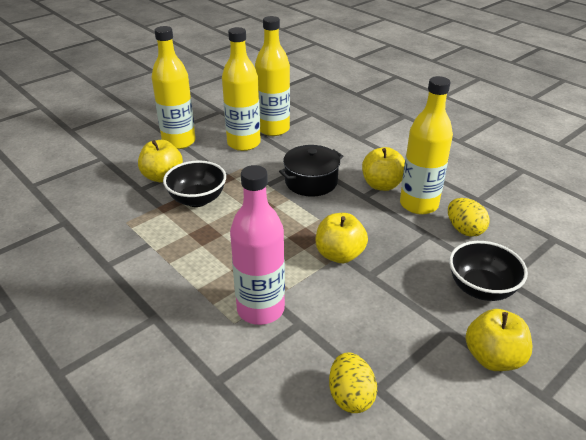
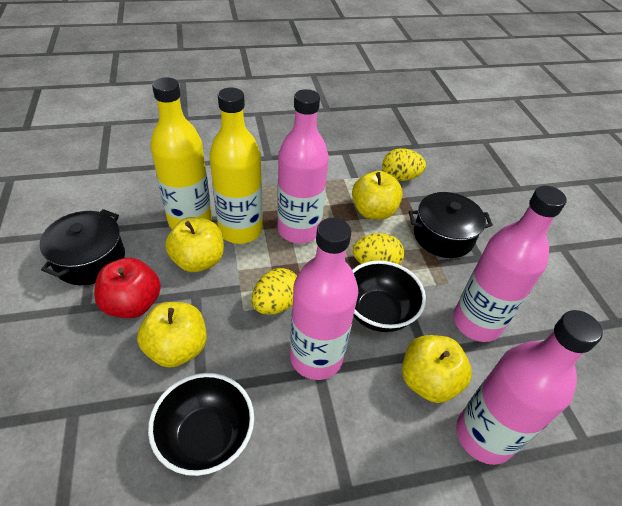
black pot: 1 -> 2
pink bottle: 1 -> 4
red apple: 0 -> 1
yellow bottle: 4 -> 2
yellow egg: 2 -> 3

